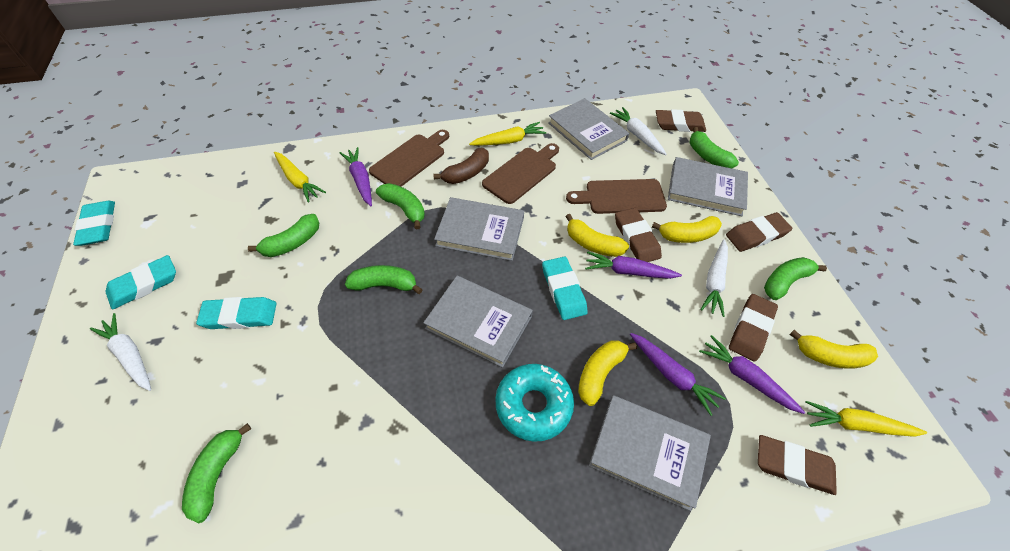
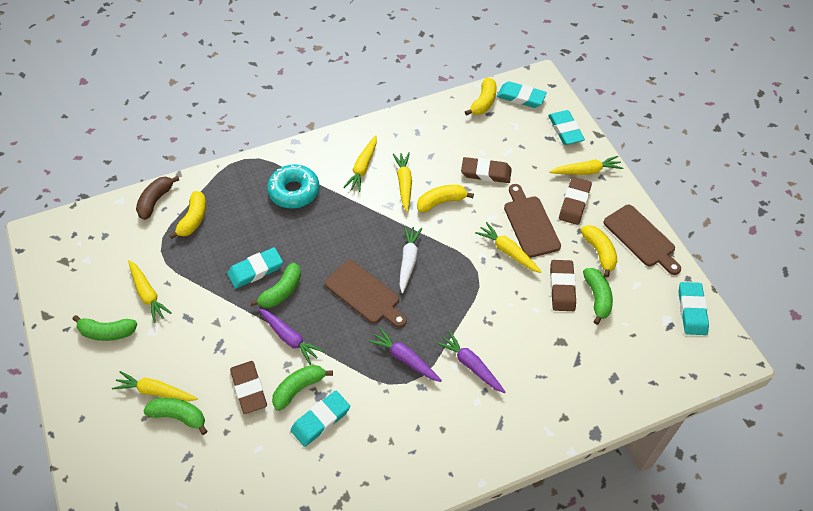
brown eraser: 5 -> 4
green banana: 6 -> 5
grey book: 5 -> 0
purple carrot: 4 -> 3
turquoise eraser: 4 -> 5
white carrot: 3 -> 1
yellow carrot: 3 -> 6

